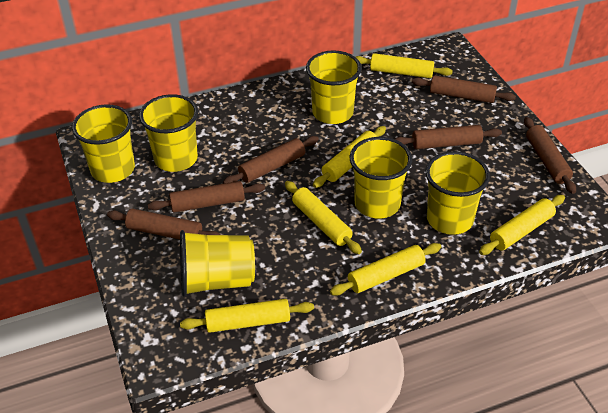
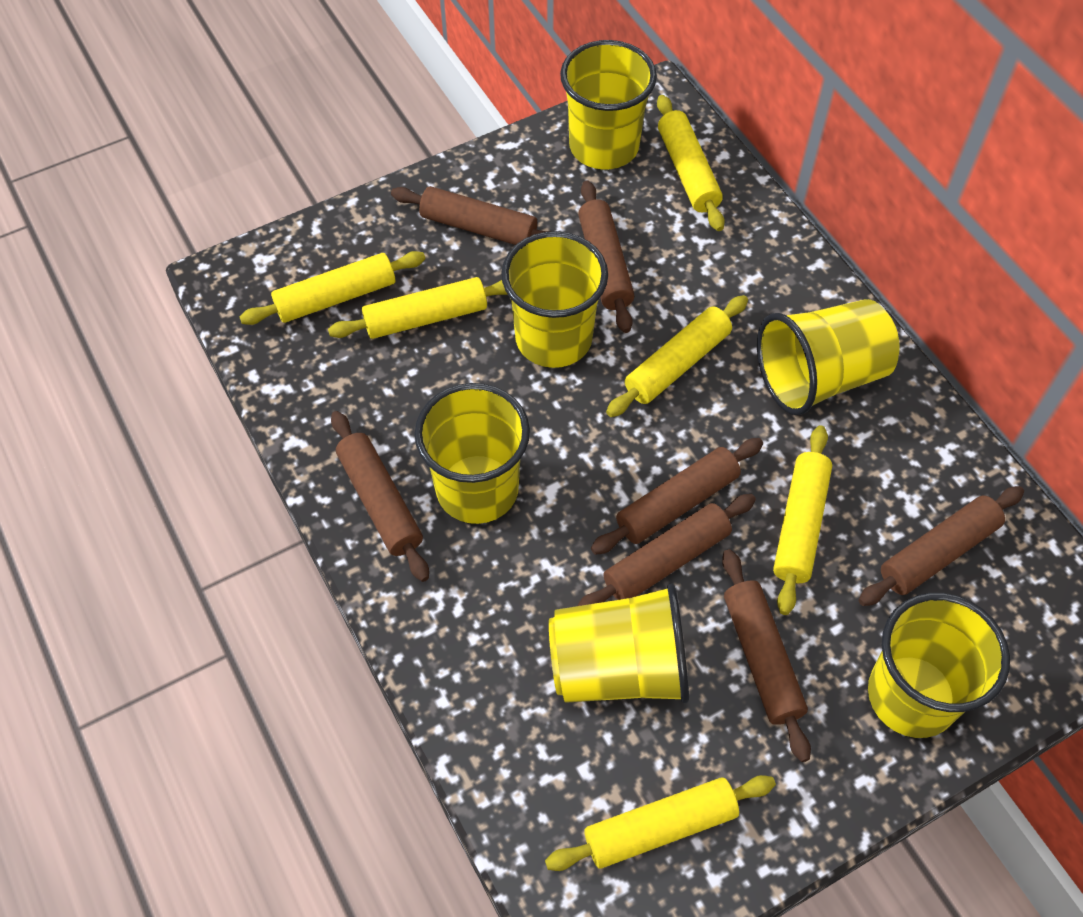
brown rolling pin: 6 -> 7

